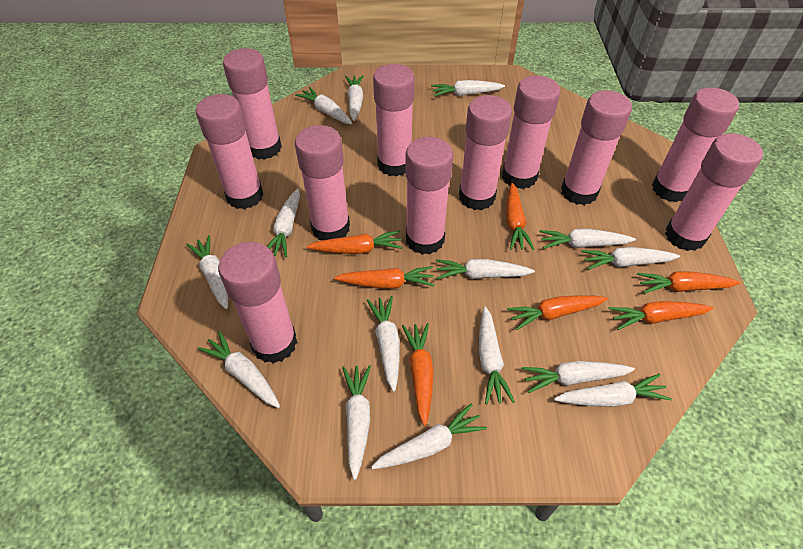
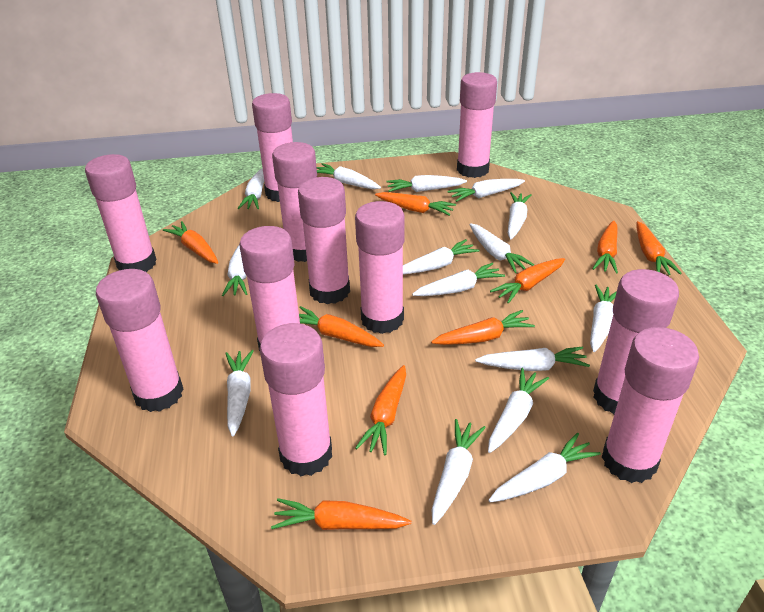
orange carrot: 7 -> 9

